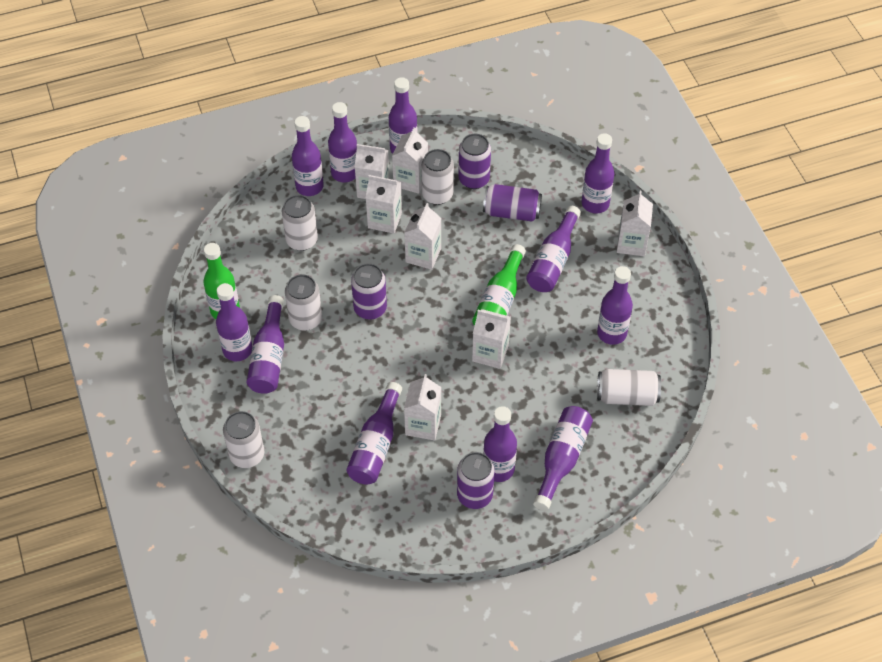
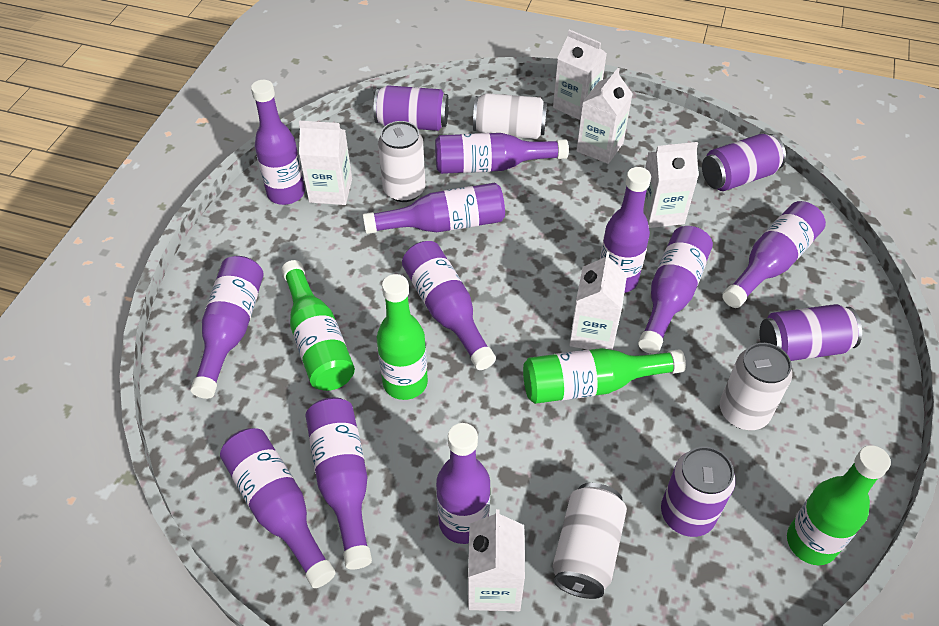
green bottle: 2 -> 4
white can: 5 -> 4
white carton: 7 -> 6

